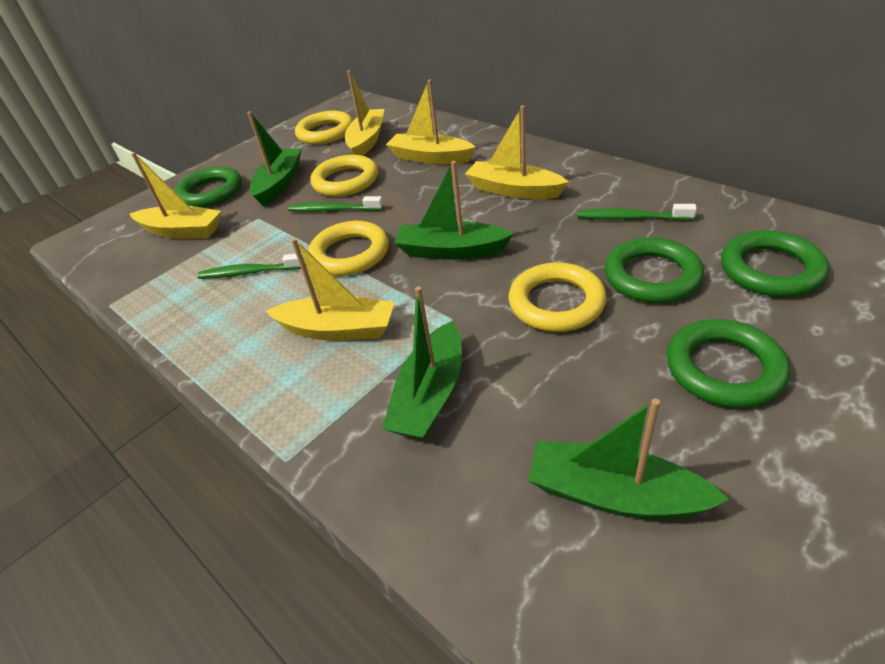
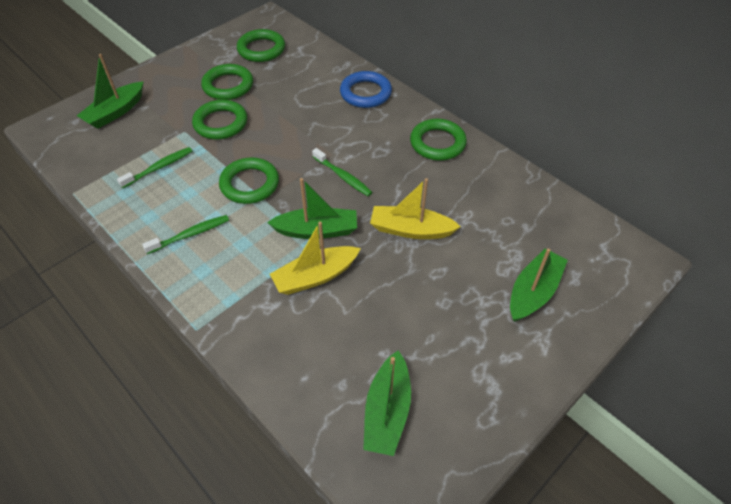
blue ring: 0 -> 1
green ring: 4 -> 5
yellow boat: 5 -> 2
yellow ring: 4 -> 0

